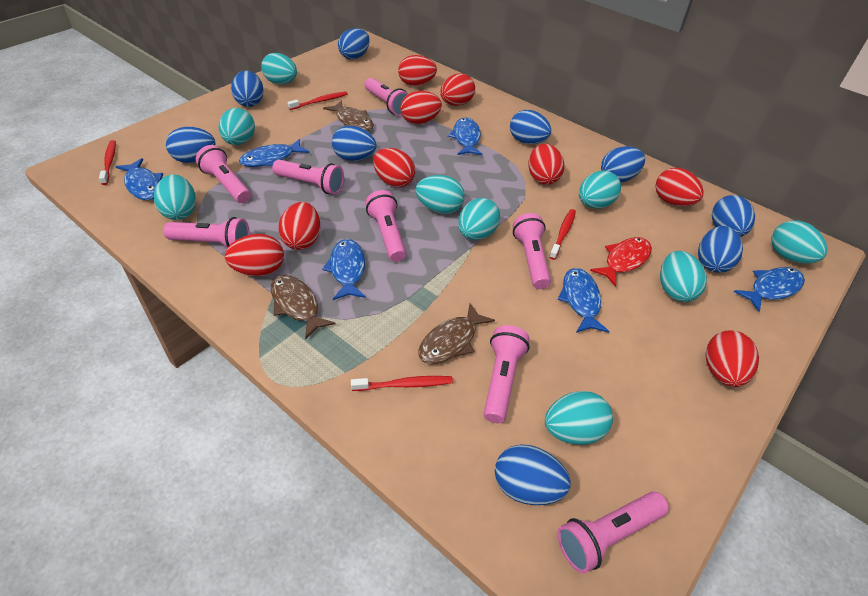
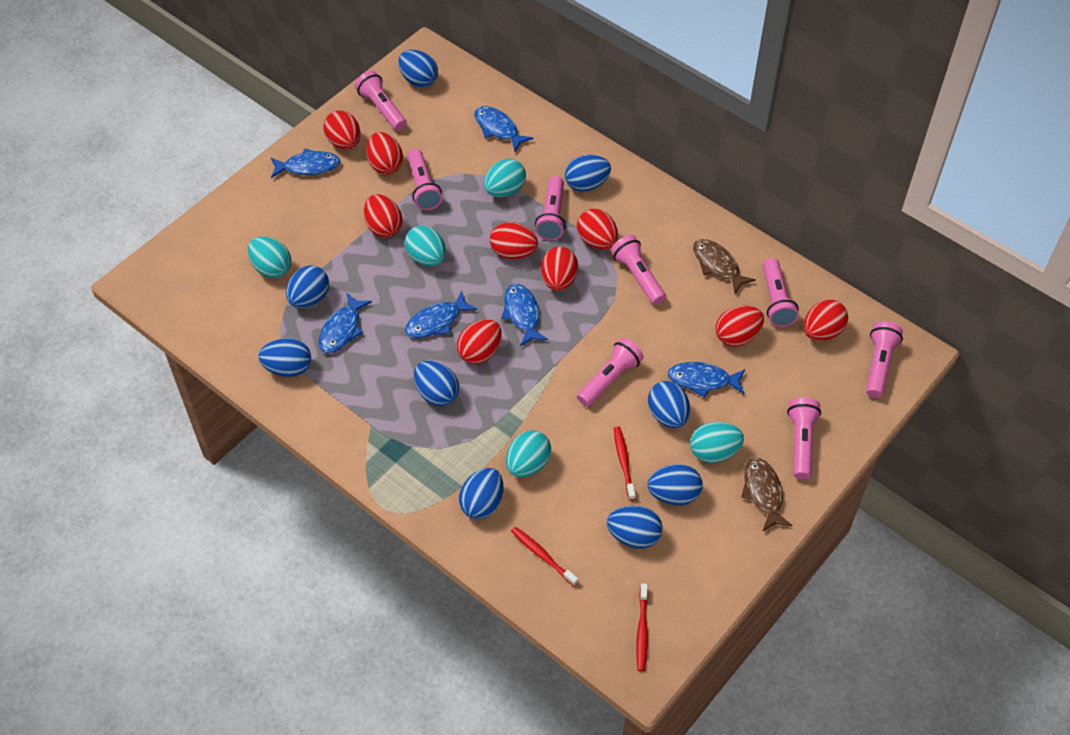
brown fish: 3 -> 2
red fish: 1 -> 0
red toothbrush: 4 -> 3
turquoise egg: 9 -> 5

